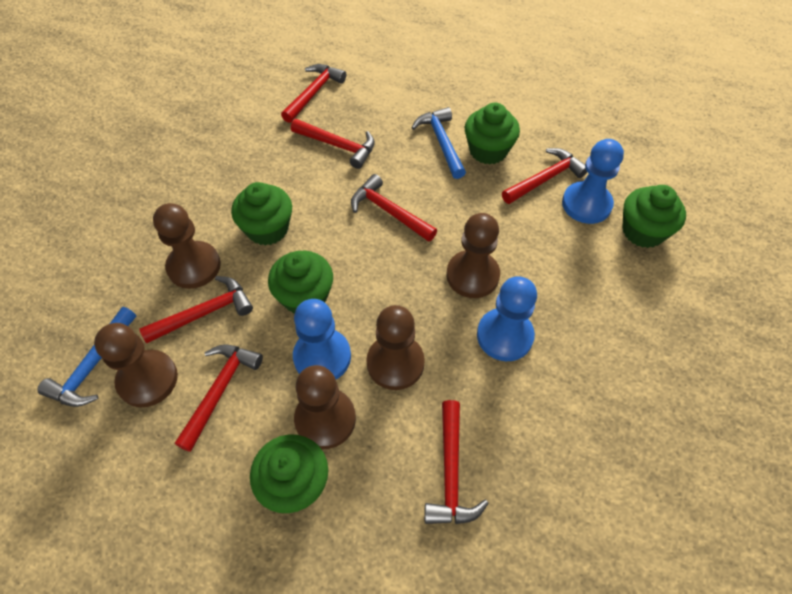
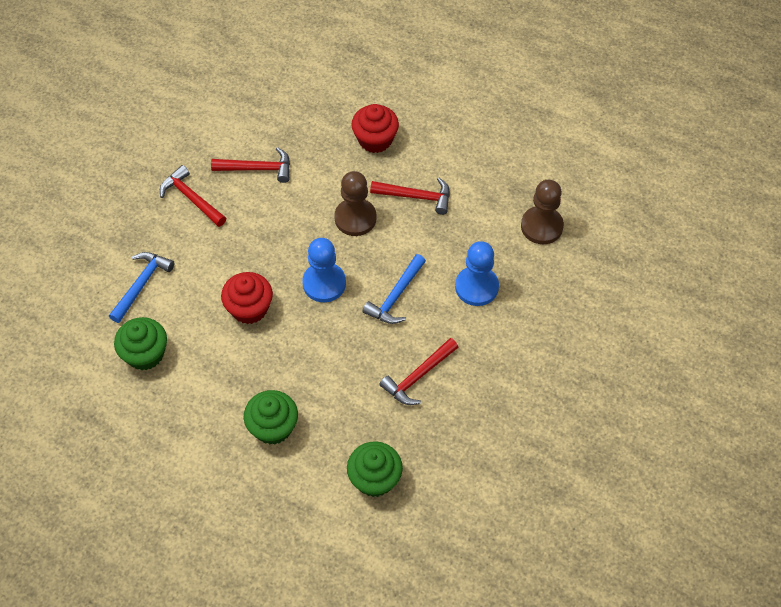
blue pawn: 3 -> 2
brown pawn: 5 -> 2
green cupcake: 5 -> 3
red cupcake: 0 -> 2
red hammer: 7 -> 4

